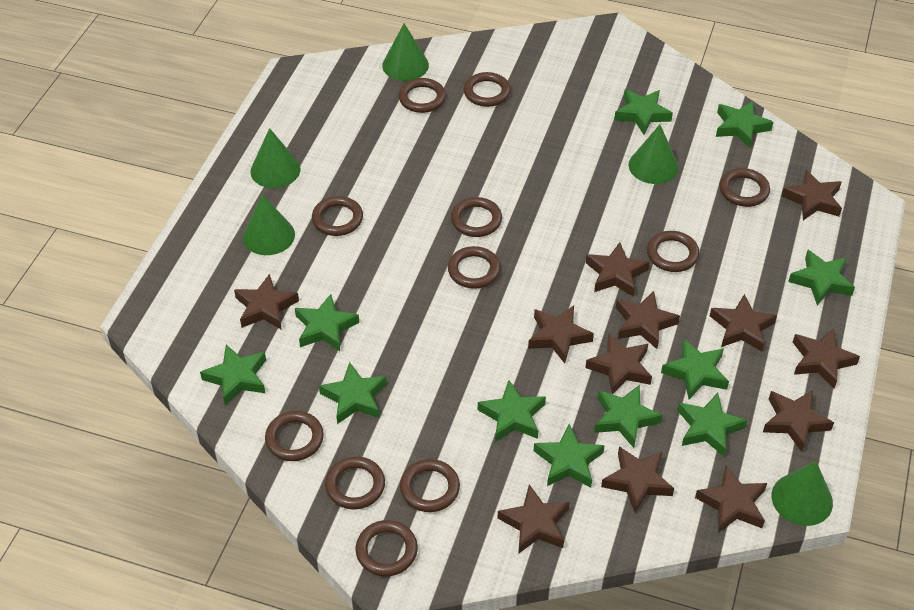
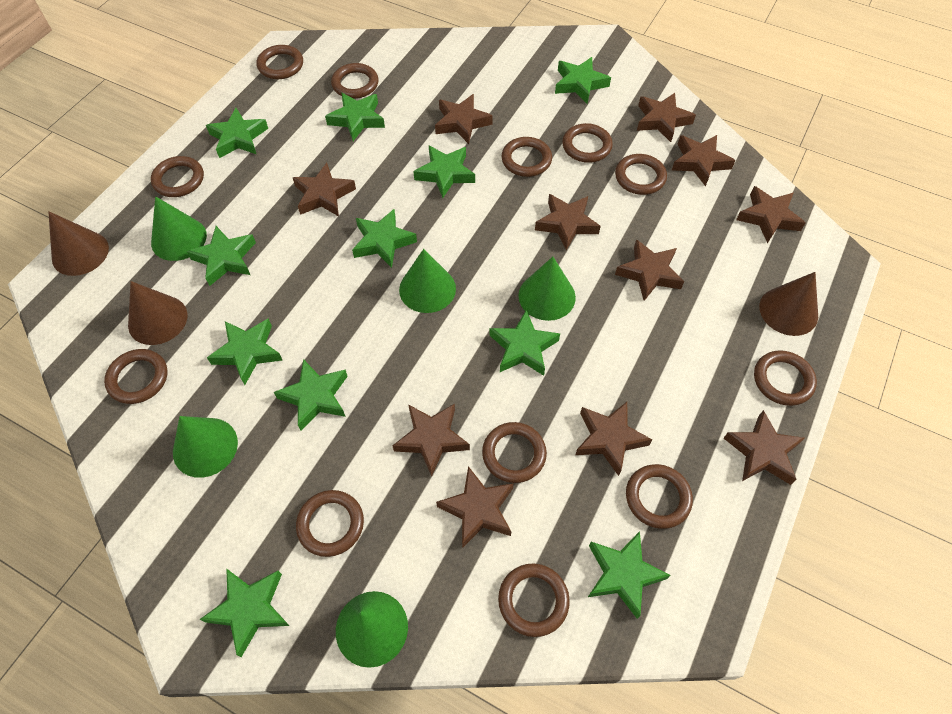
brown cone: 0 -> 3
brown ring: 11 -> 12
brown star: 12 -> 11

